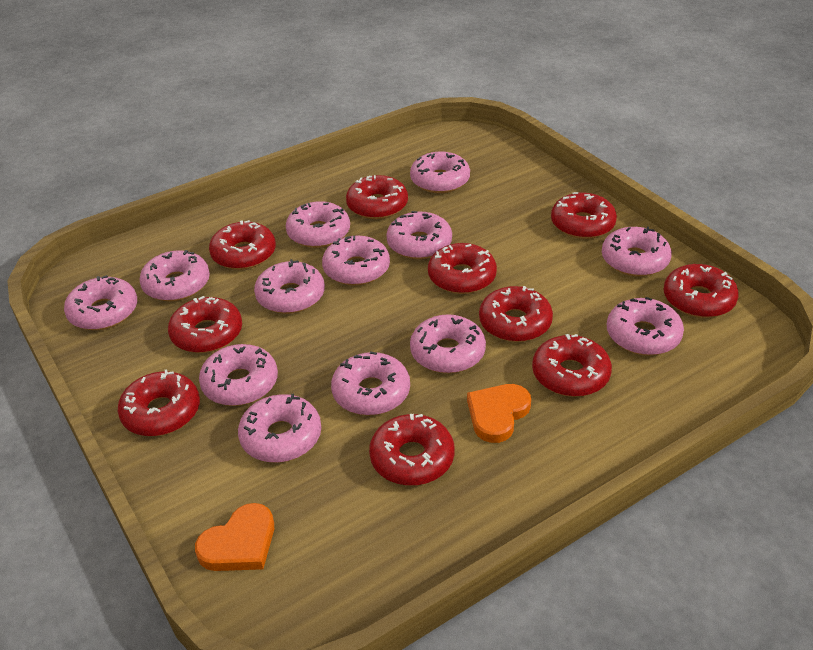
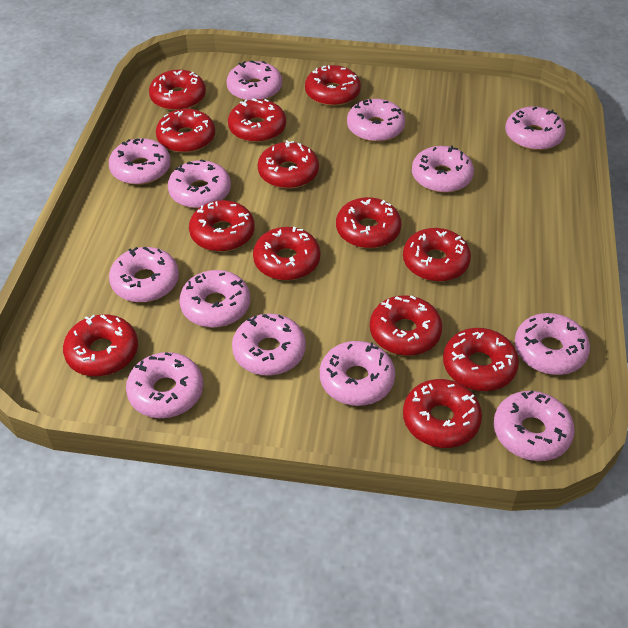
orange heart: 2 -> 0
red donut: 10 -> 13

